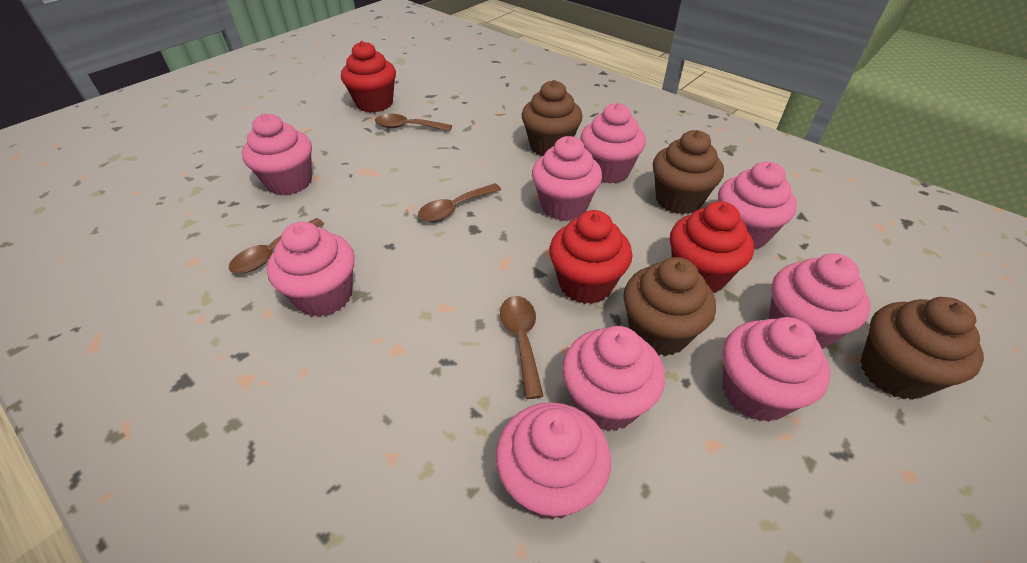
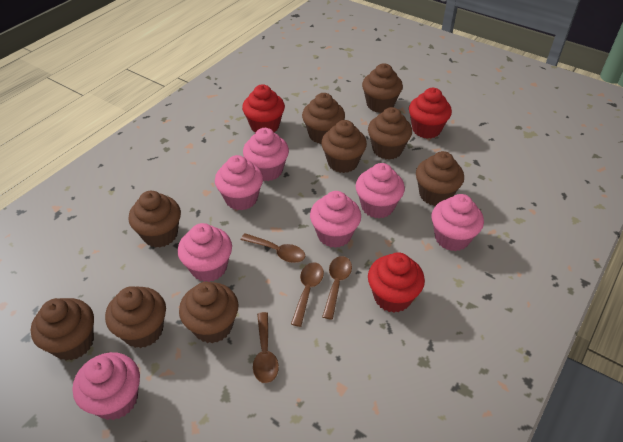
brown cupcake: 4 -> 9
pink cupcake: 9 -> 7

